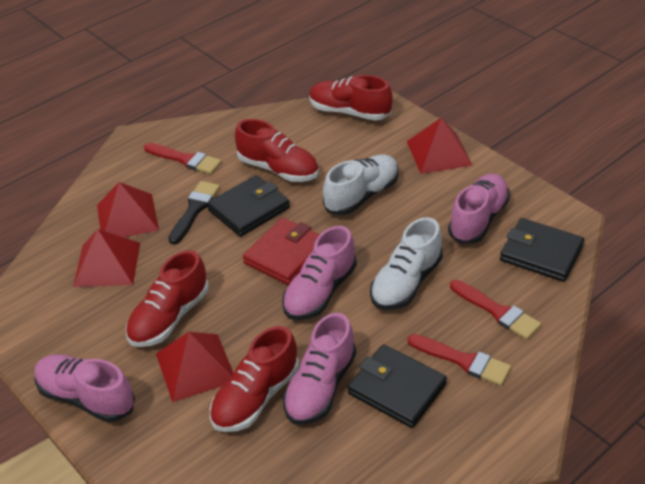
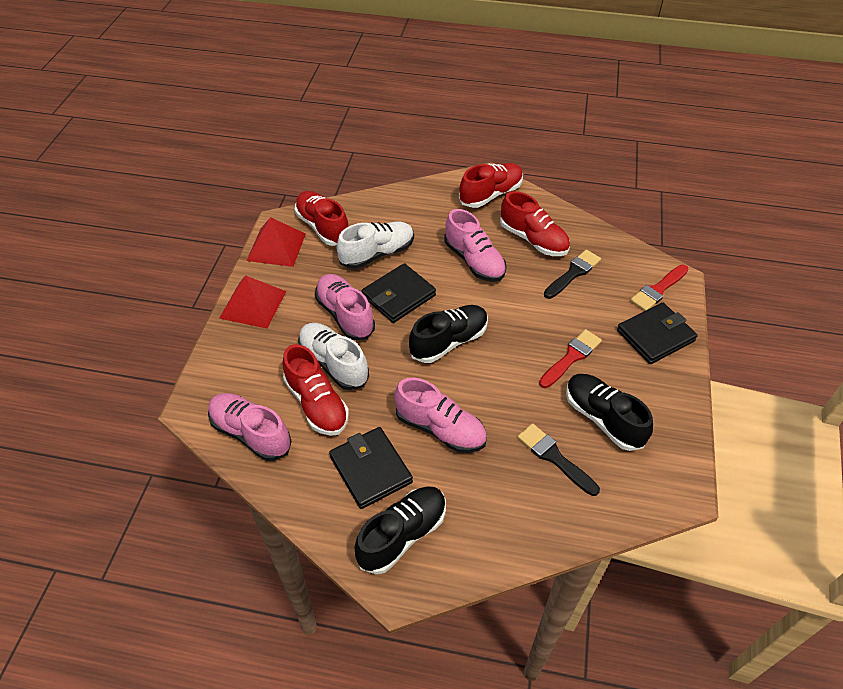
black brush: 1 -> 2
black shoe: 0 -> 3
red brush: 3 -> 2
red pyramid: 4 -> 2
red wallet: 1 -> 0

